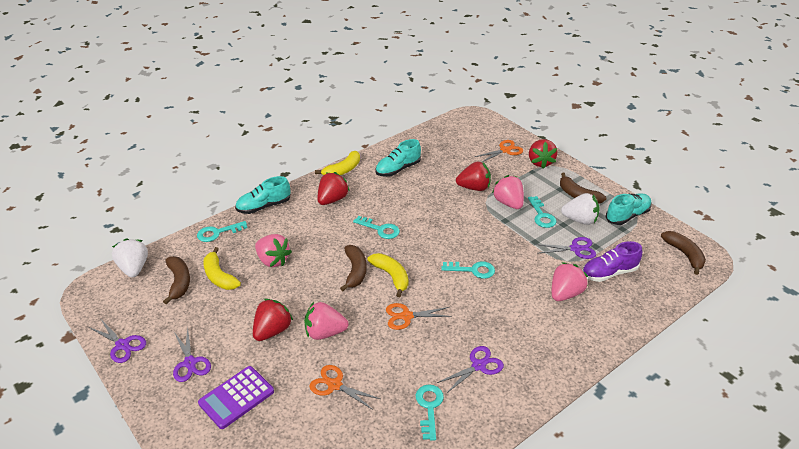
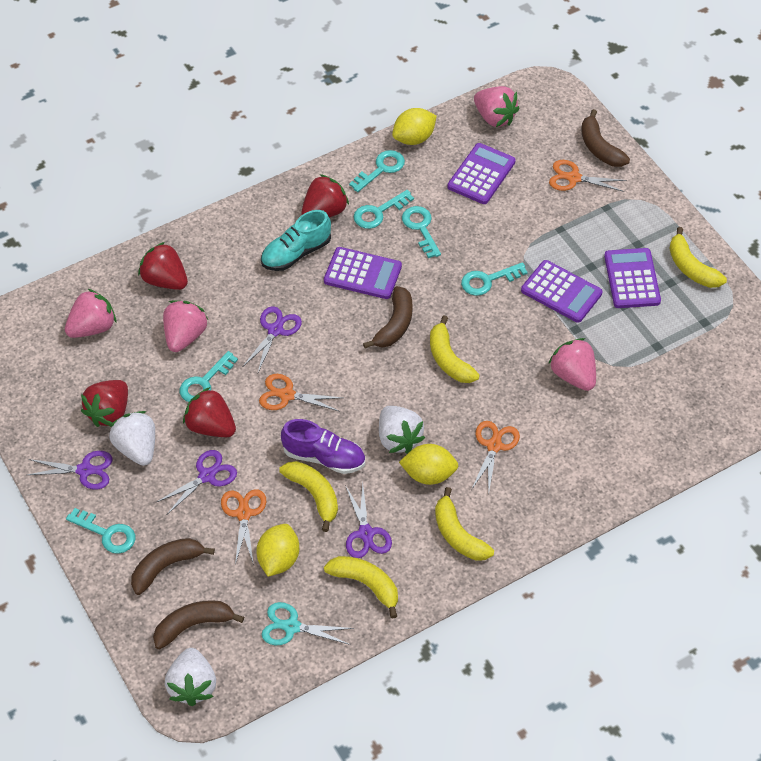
orange scissors: 3 -> 4
purple calculator: 1 -> 4
turquoise key: 5 -> 6
turquoise scissors: 0 -> 1
turquoise shoe: 3 -> 1
white strawberry: 2 -> 3
yellow banana: 3 -> 5
yellow lemon: 0 -> 3

